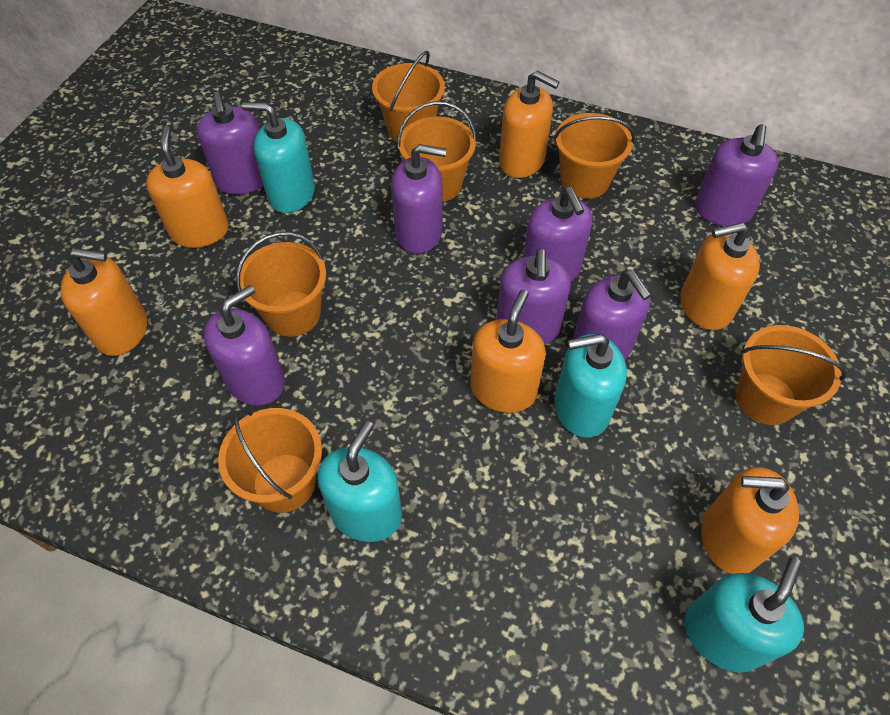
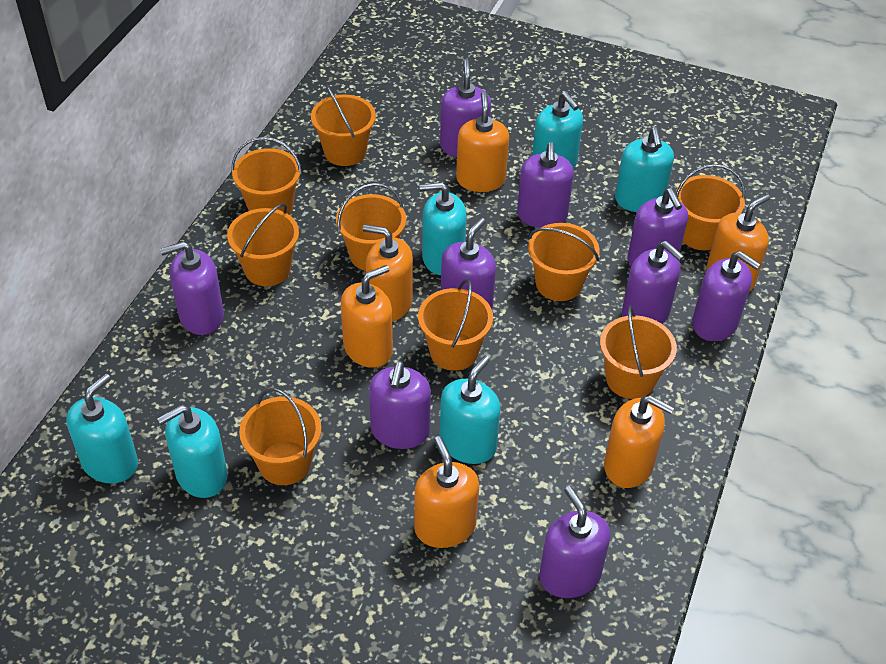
orange bucket: 6 -> 9
purple soap dispenser: 7 -> 9
turquoise soap dispenser: 4 -> 6

